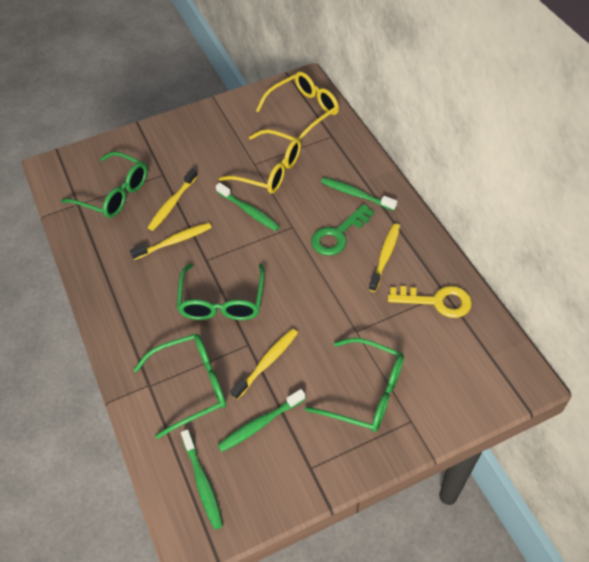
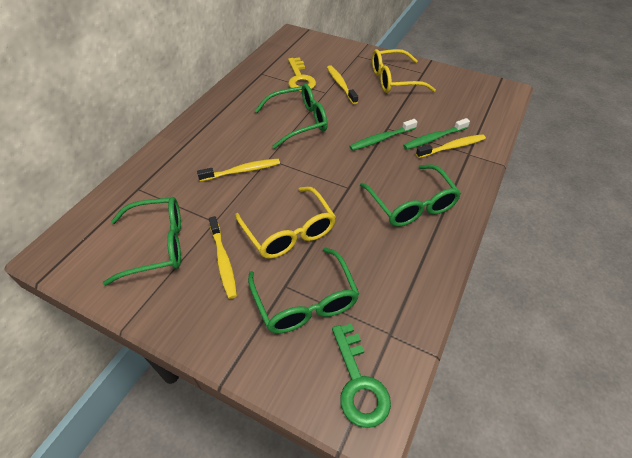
green toothbrush: 4 -> 2

